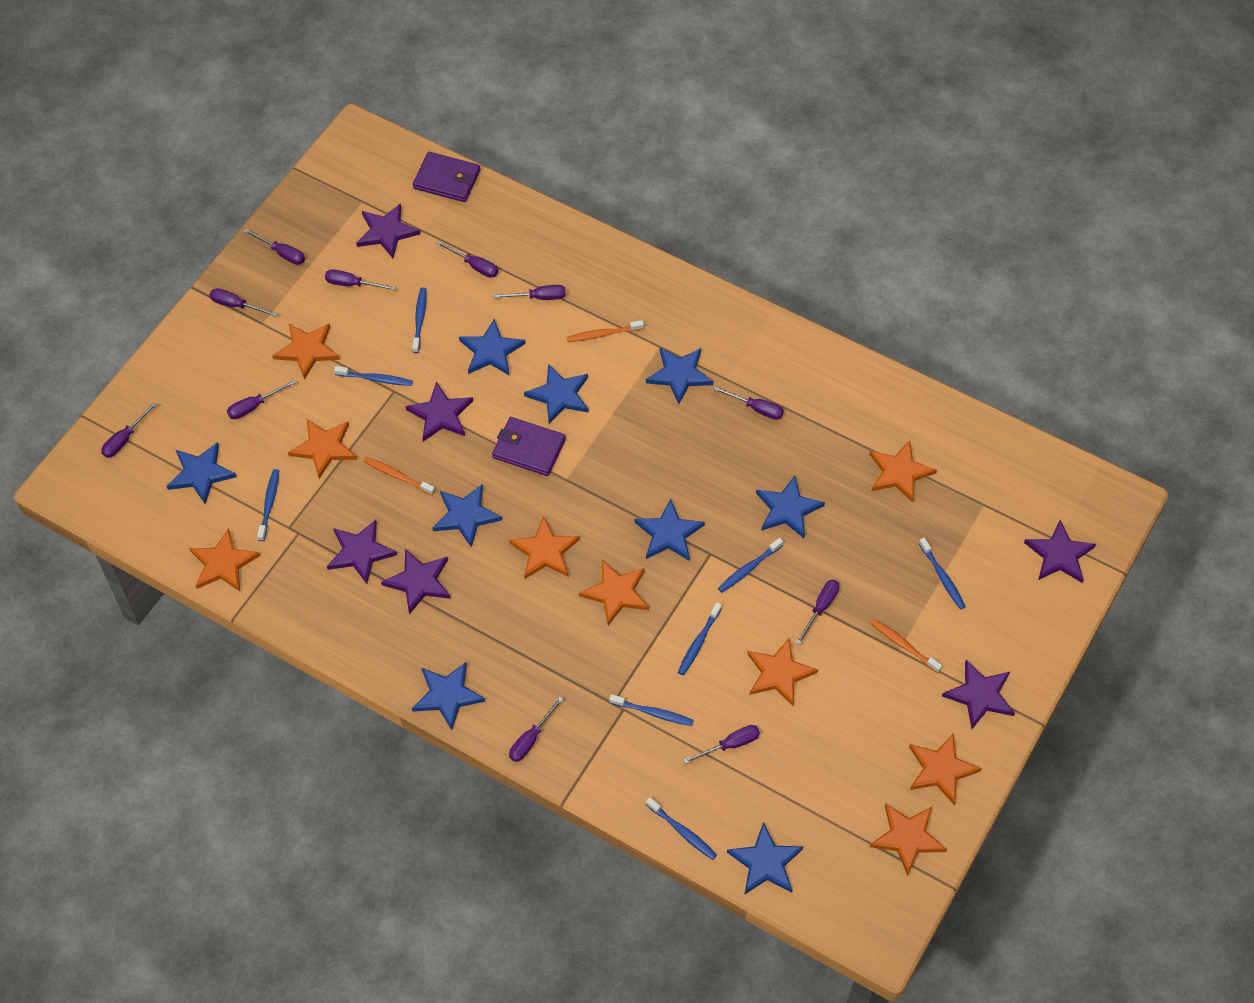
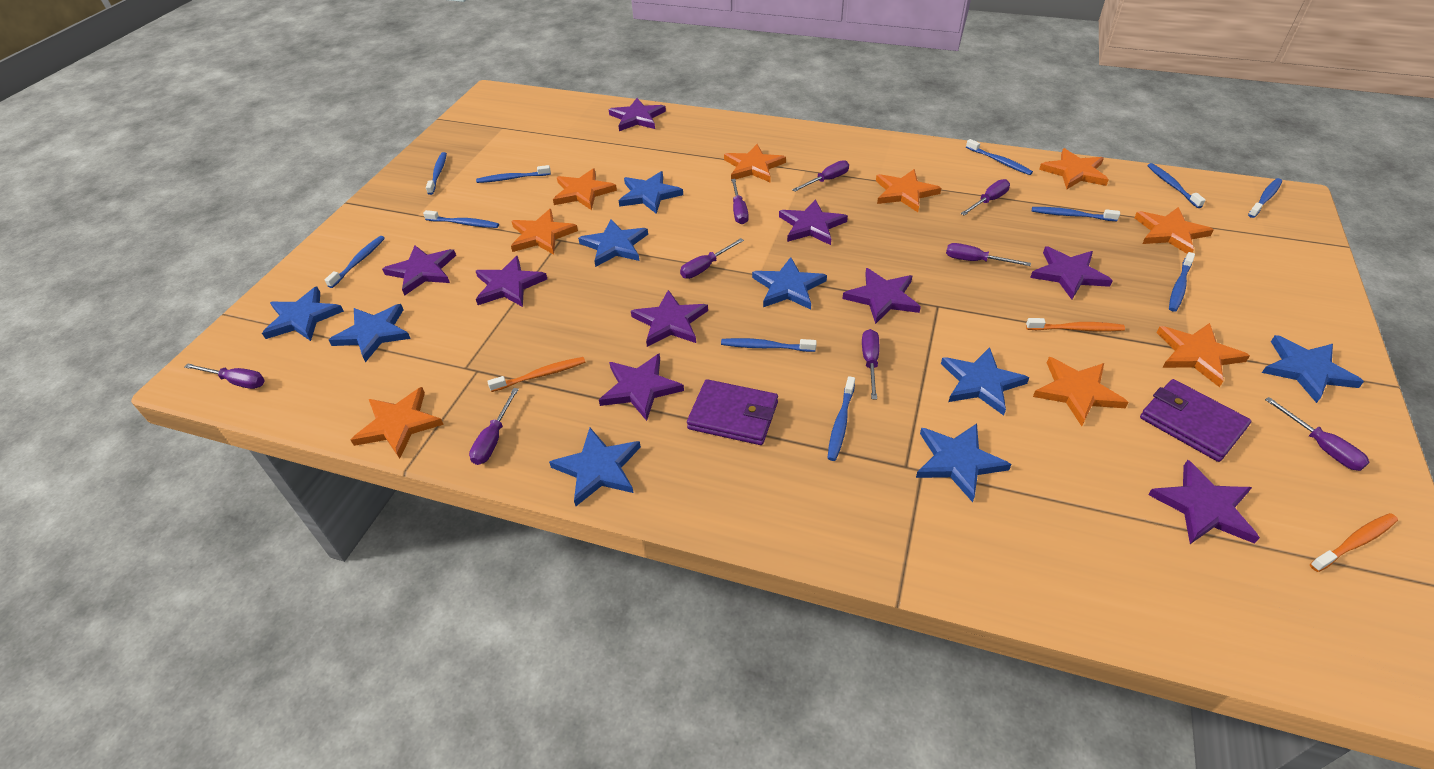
blue toothbrush: 8 -> 11
purple screwdriver: 11 -> 9
purple star: 6 -> 9

